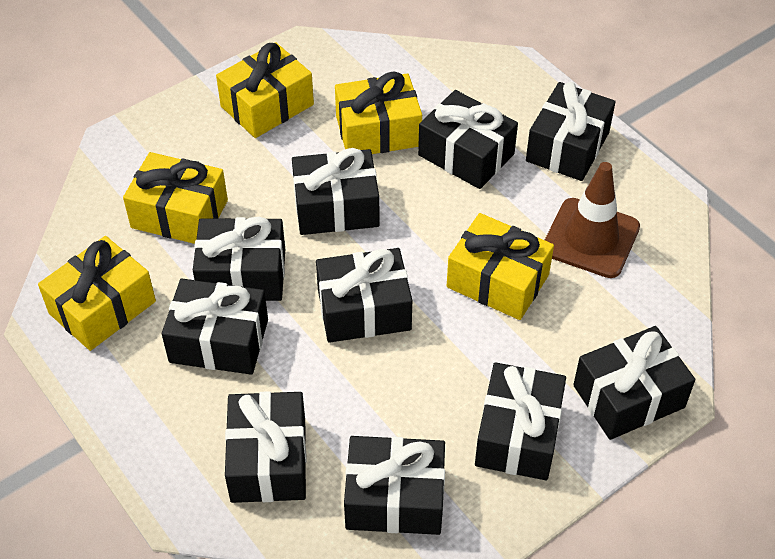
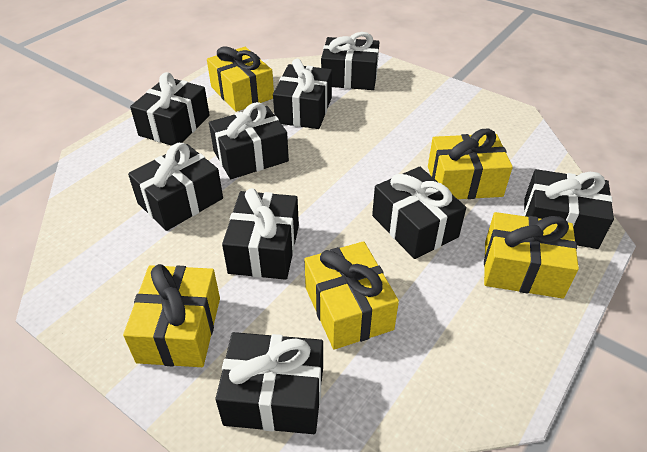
black gift: 10 -> 9
brown traffic cone: 1 -> 0

